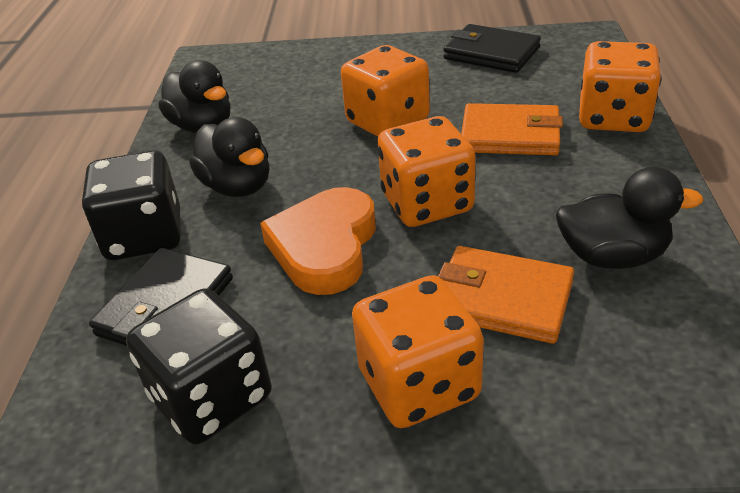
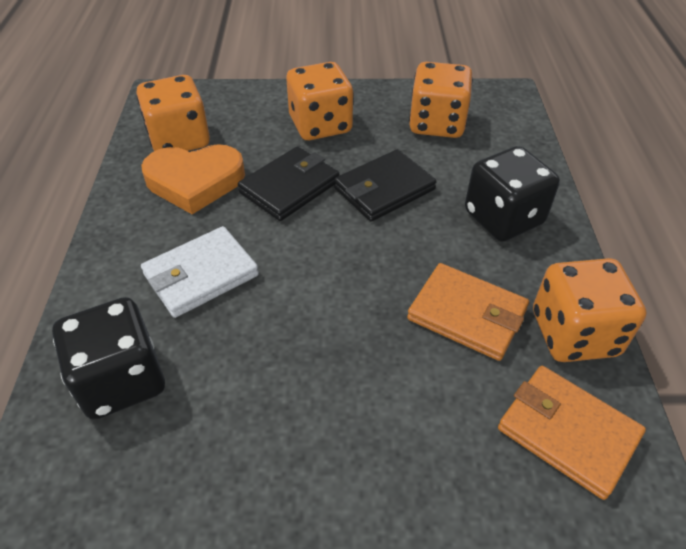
black duck: 3 -> 0
white wallet: 0 -> 1

